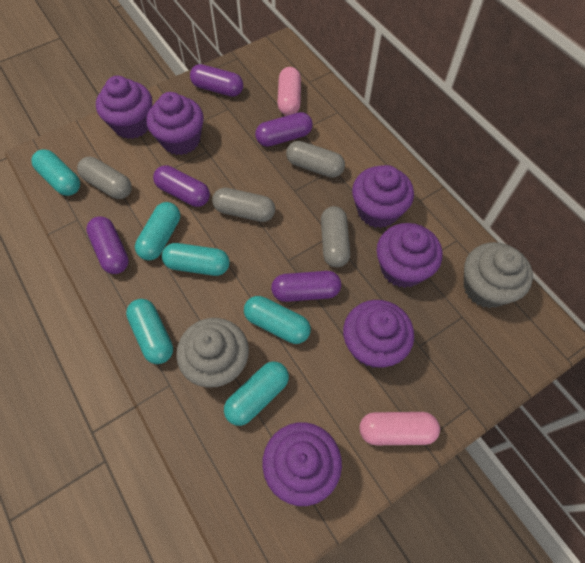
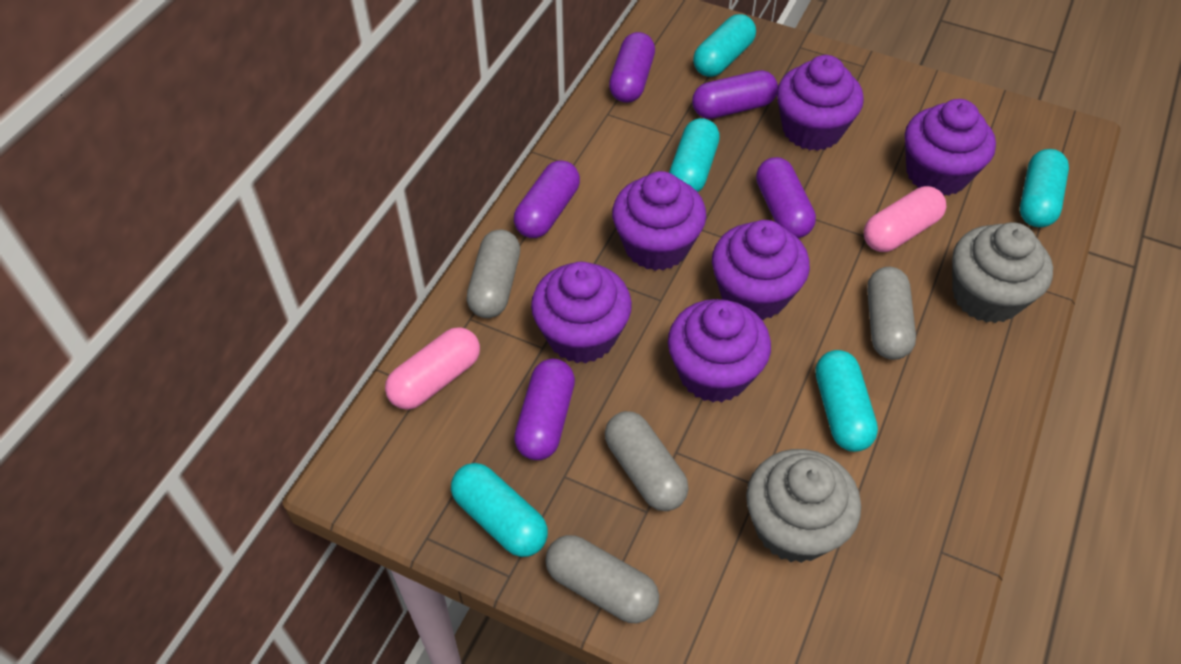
turquoise capsule: 6 -> 5

